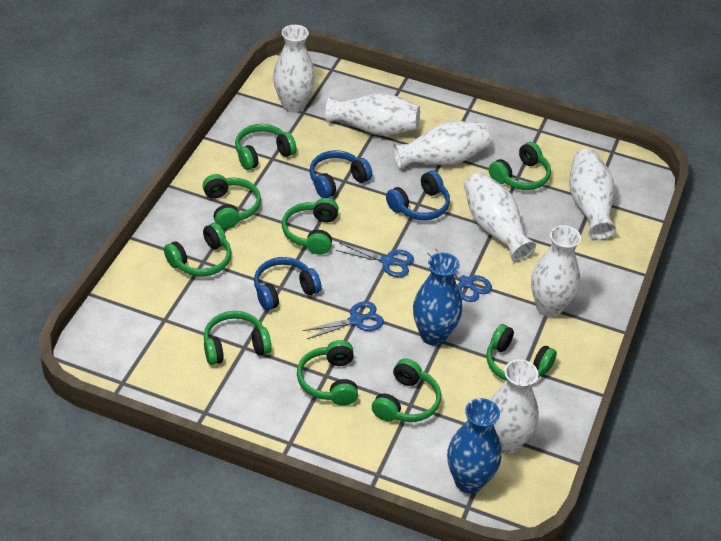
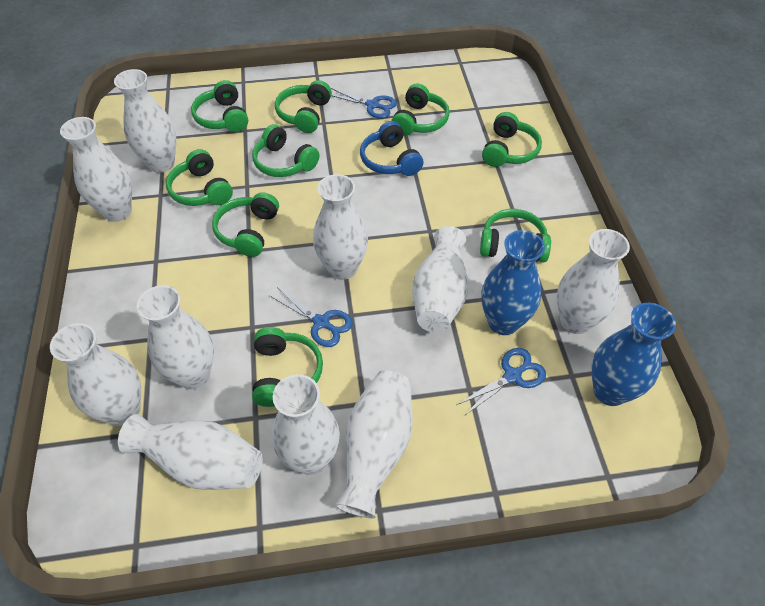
blue headphones: 3 -> 1
white vase: 7 -> 10

